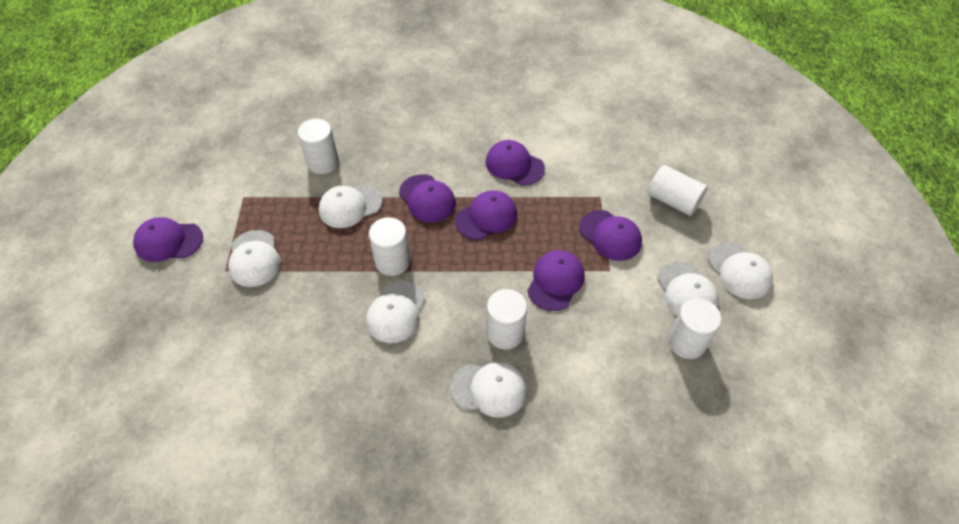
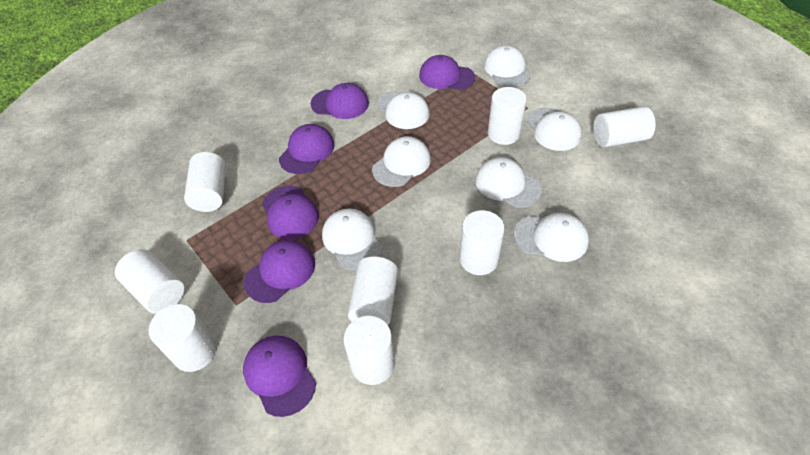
white cap: 6 -> 7
white cylinder: 5 -> 8

